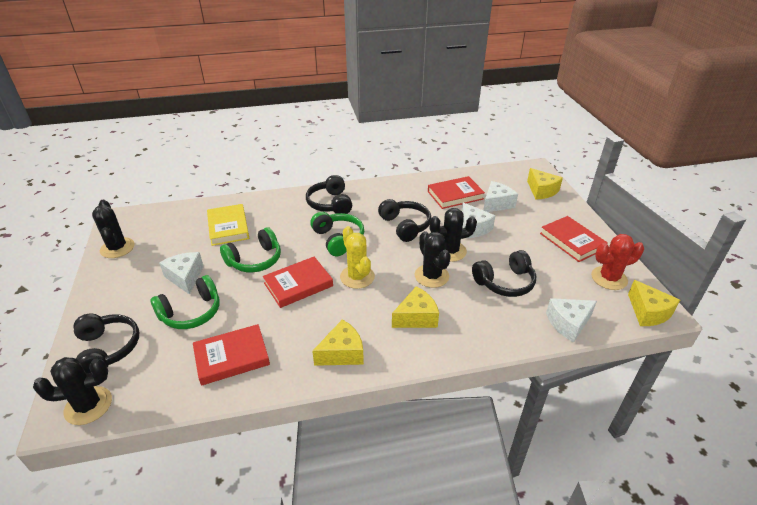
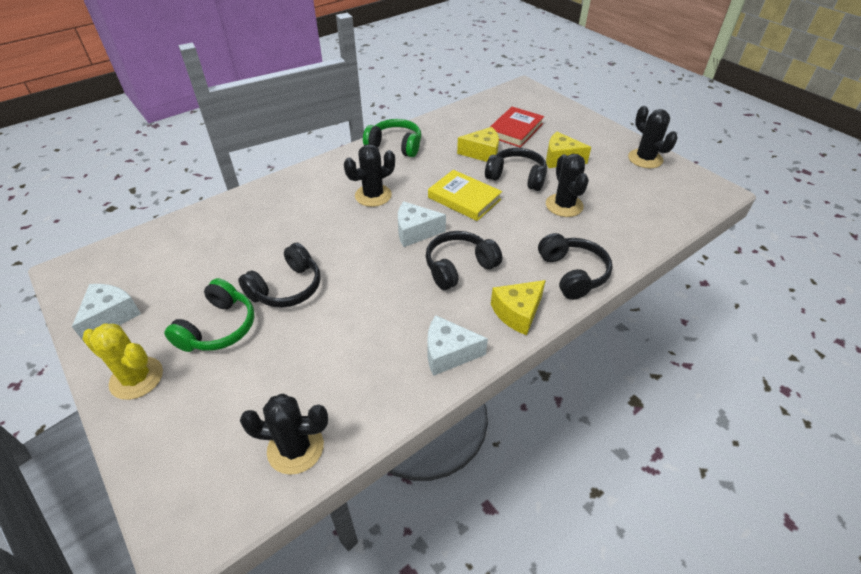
green headphones: 3 -> 2
red book: 4 -> 1
red cactus: 1 -> 0
white cheese: 4 -> 3
yellow cheese: 4 -> 3

